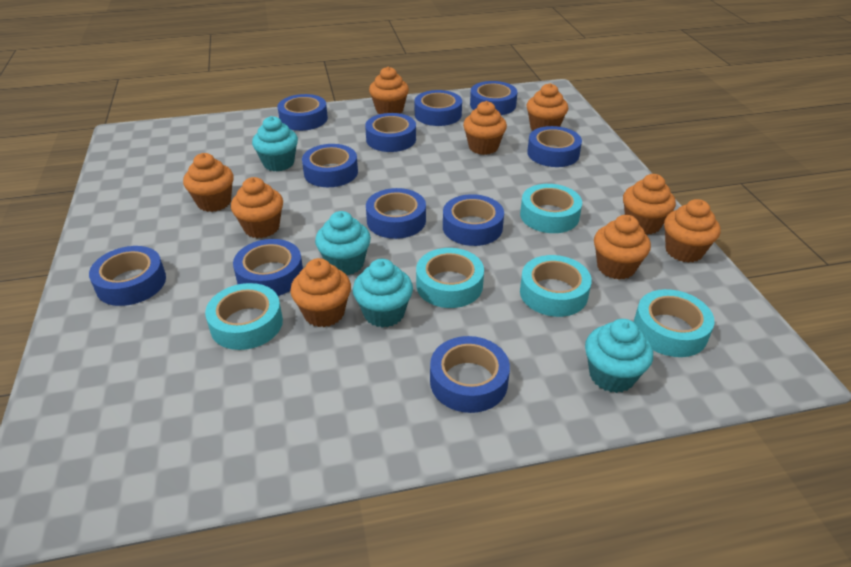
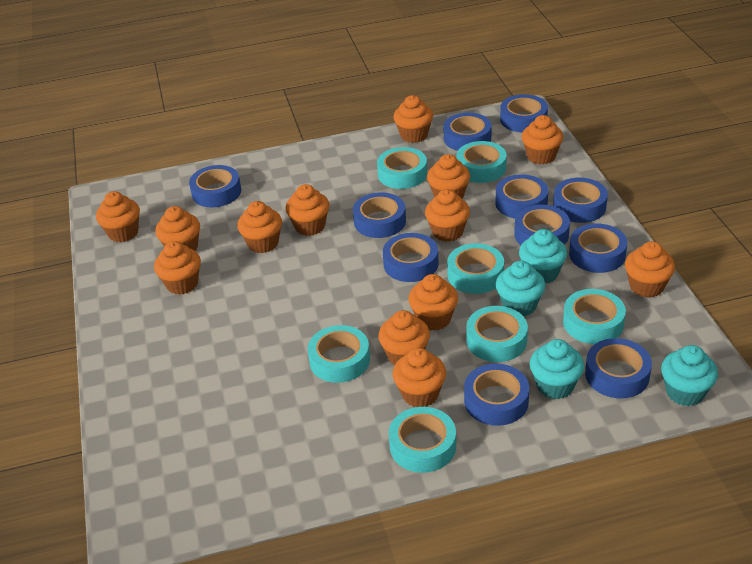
orange cupcake: 9 -> 13
turquoise tape: 5 -> 7

